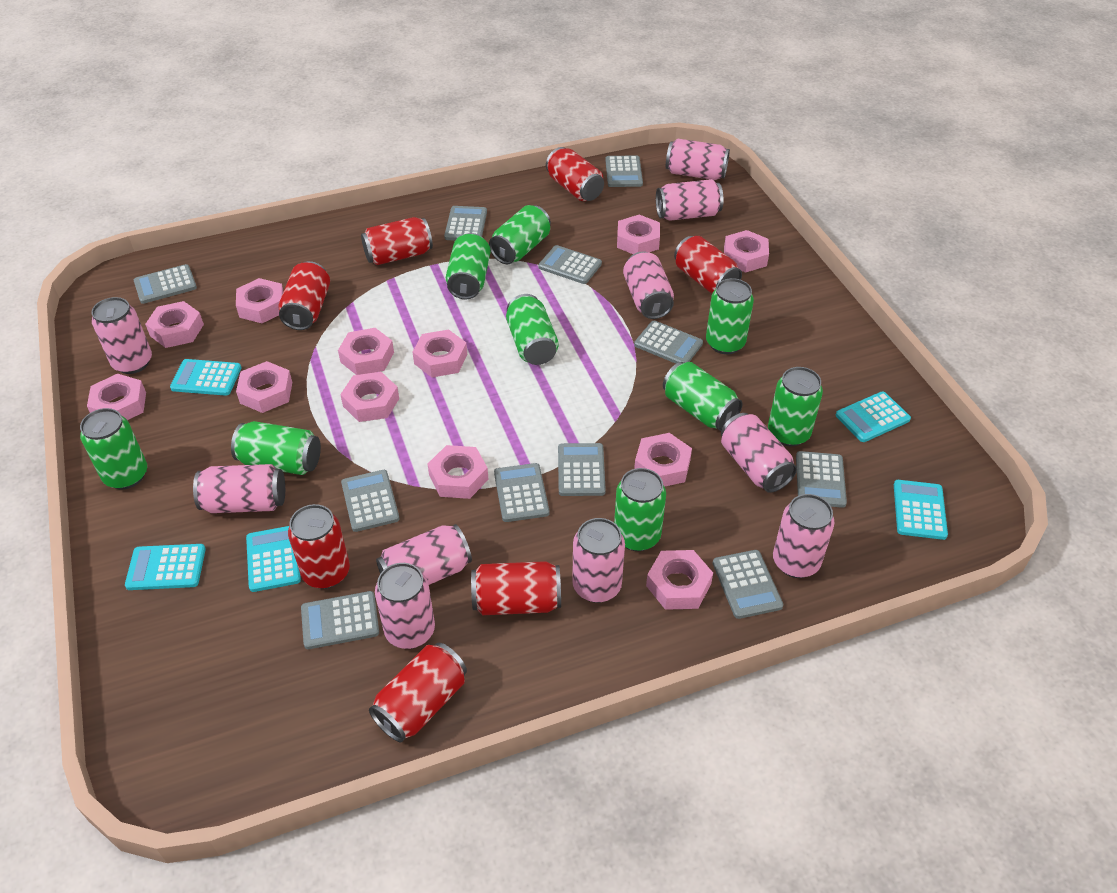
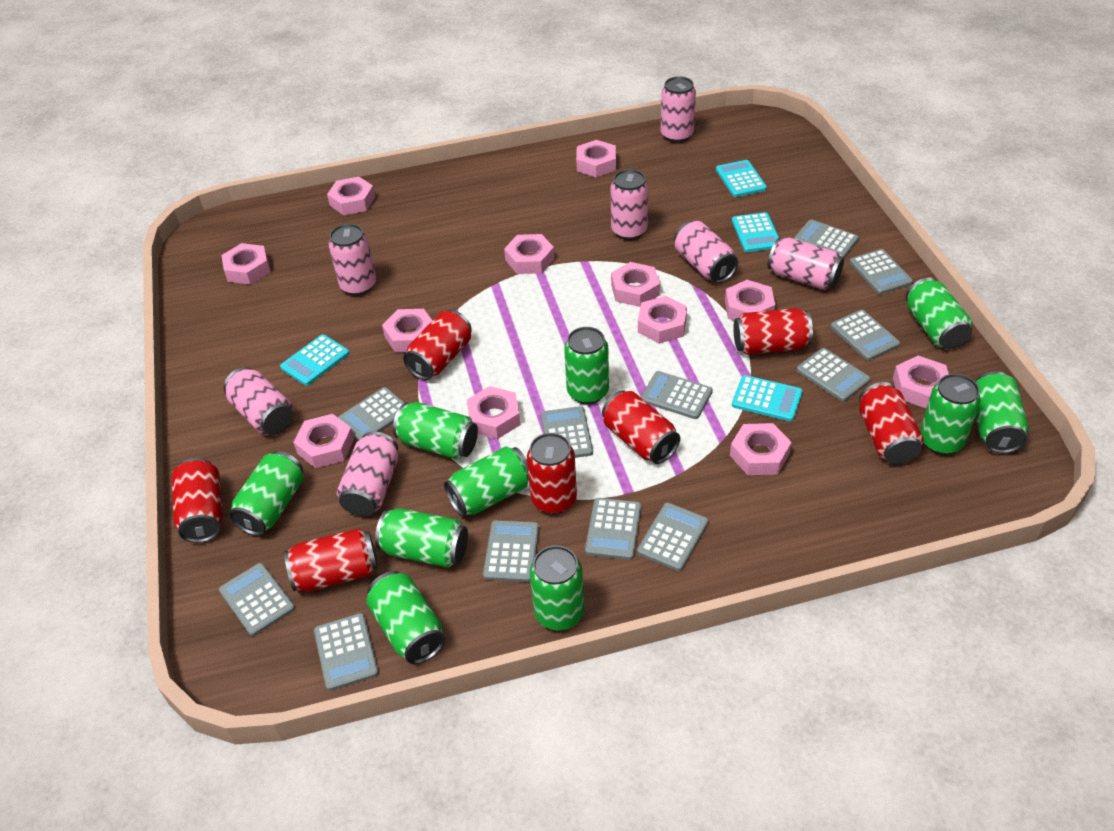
green can: 9 -> 10
grey calculator: 11 -> 12
pink can: 10 -> 7
turquoise calculator: 5 -> 4

